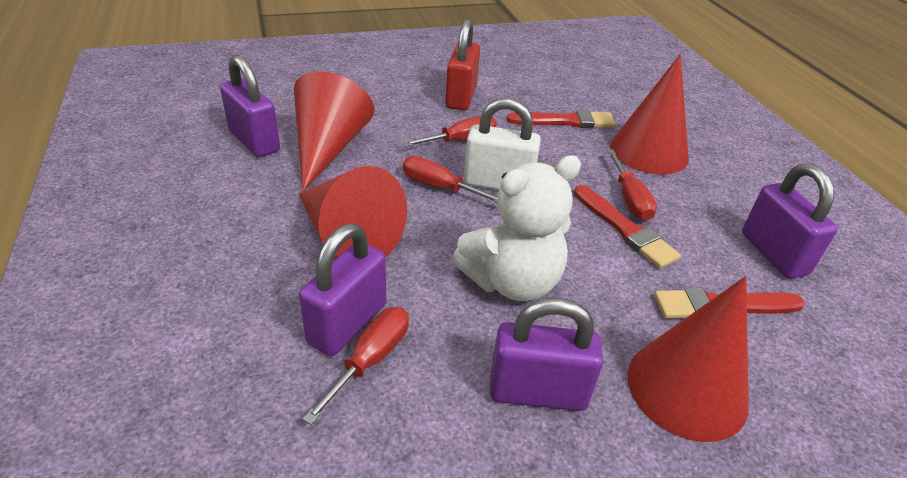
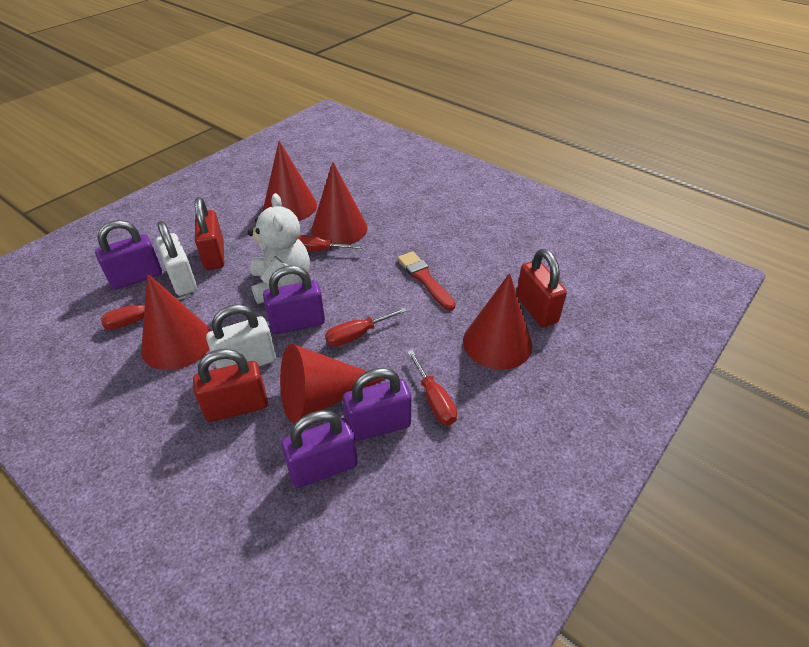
red brush: 3 -> 1
red cone: 4 -> 5
red padlock: 1 -> 3
white padlock: 1 -> 2

